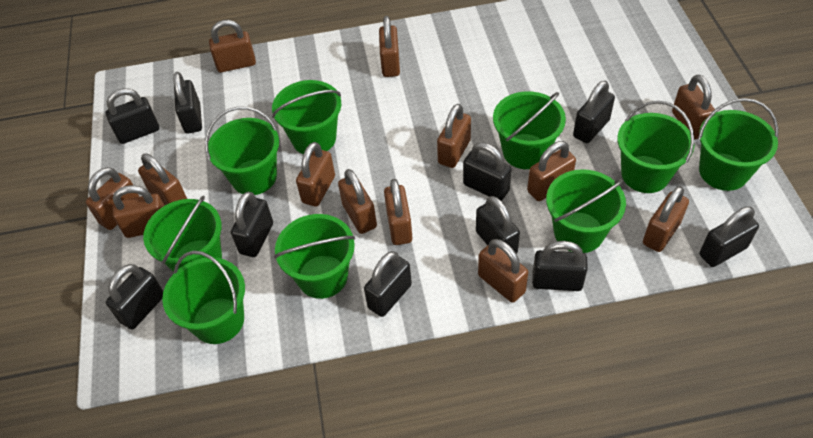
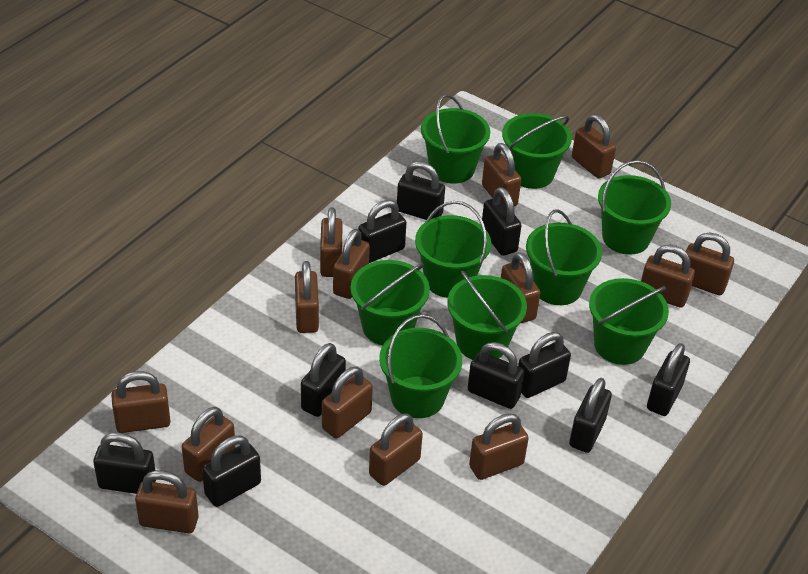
brown padlock: 13 -> 14

